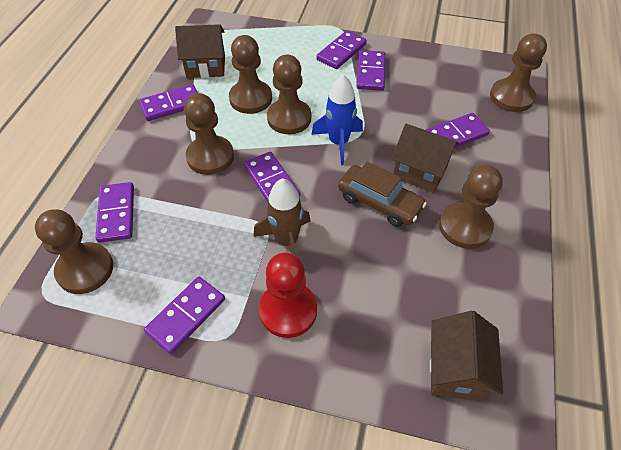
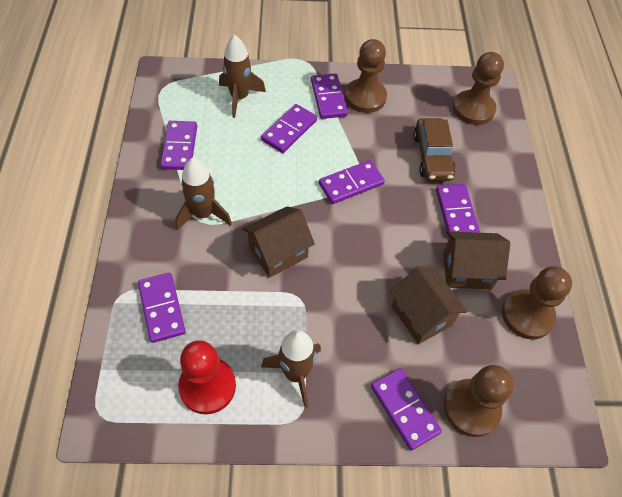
blue rocket: 1 -> 0
brown pawn: 6 -> 4
brown rocket: 1 -> 3

